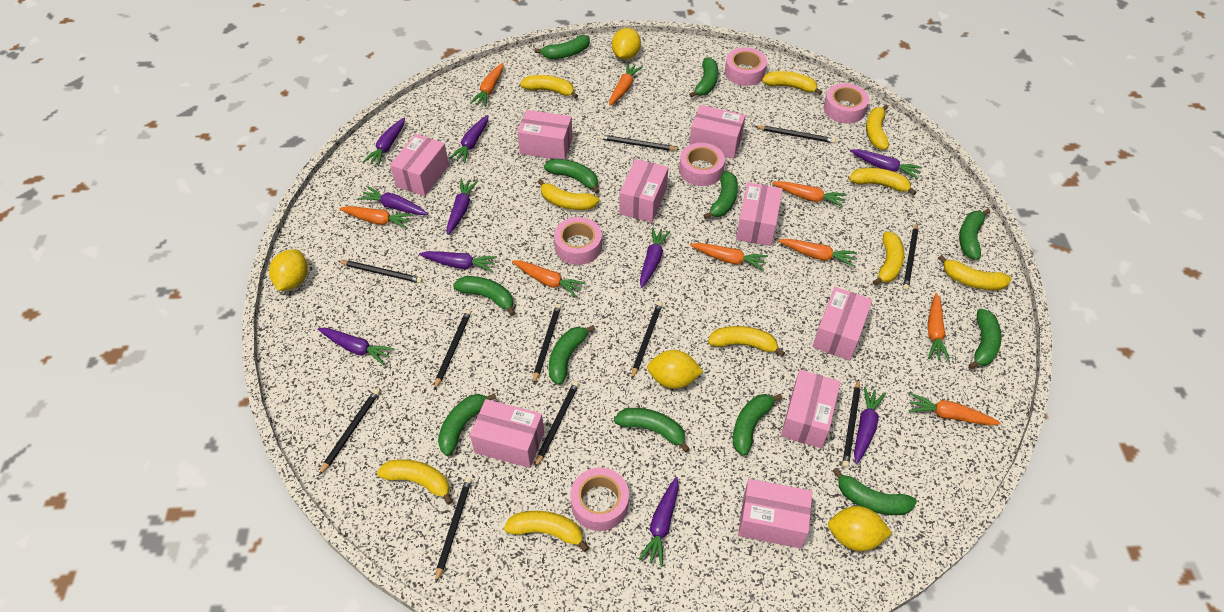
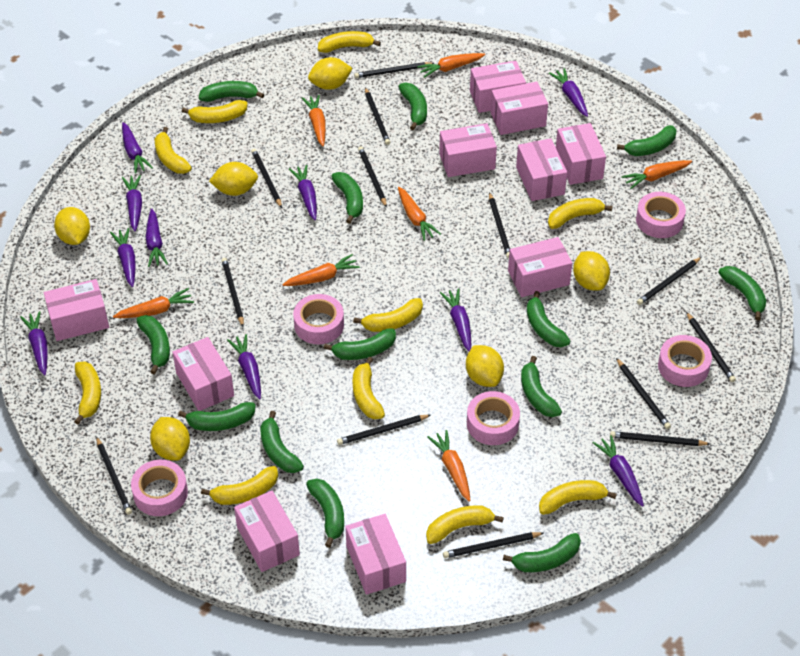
black pencil: 11 -> 13
green banana: 12 -> 13
orange carrot: 9 -> 7
pink box: 9 -> 10
yellow lemon: 4 -> 6

